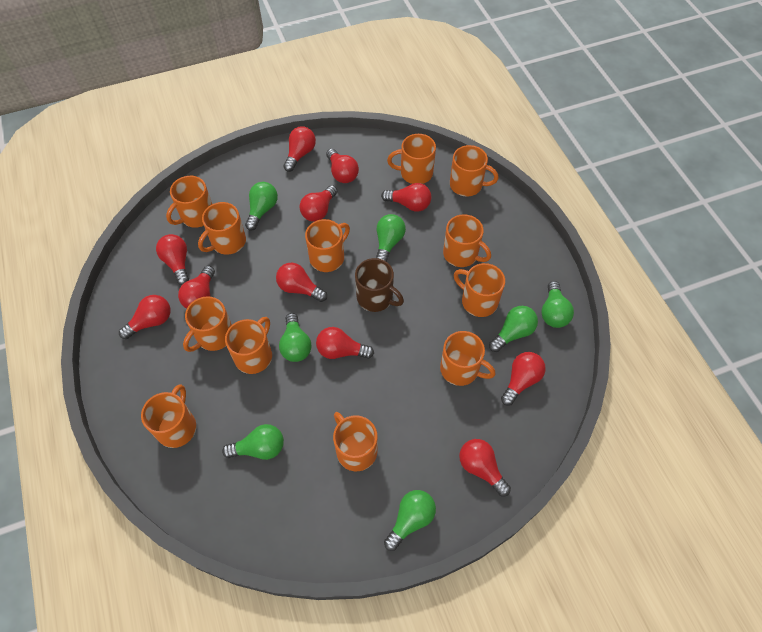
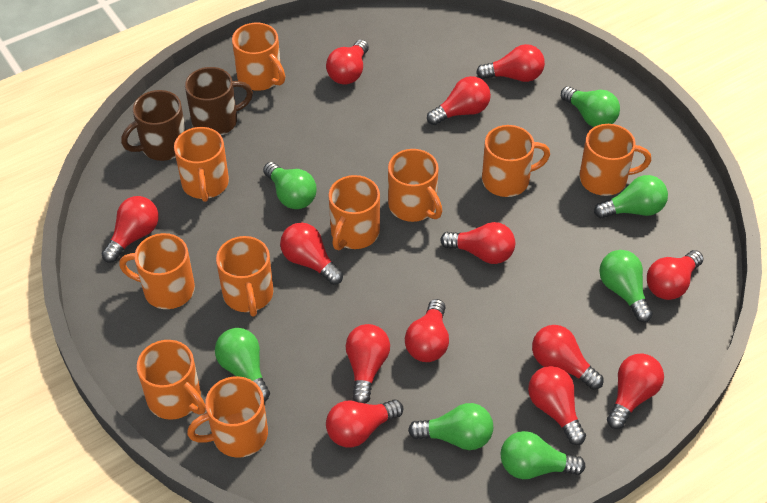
brown mug: 1 -> 2
orange mug: 12 -> 10
red light bulb: 11 -> 13

